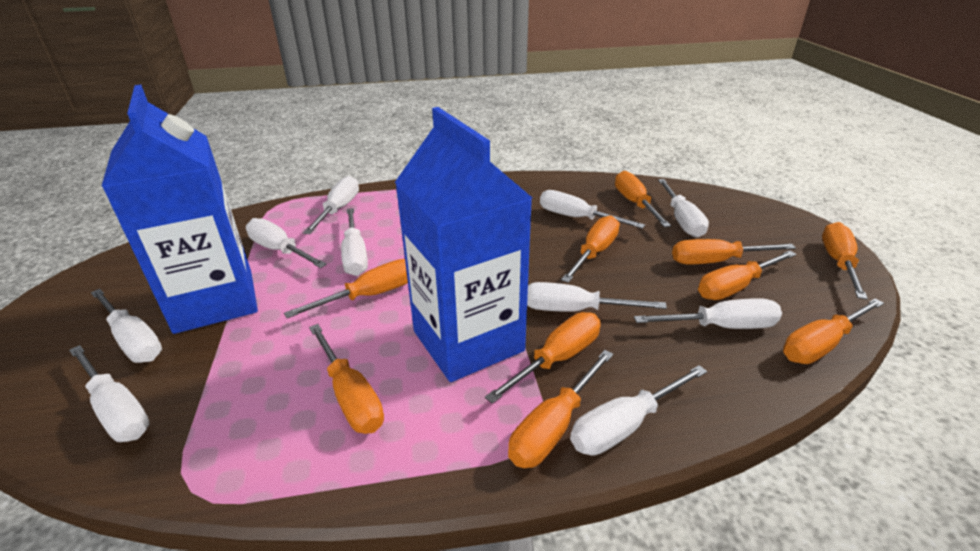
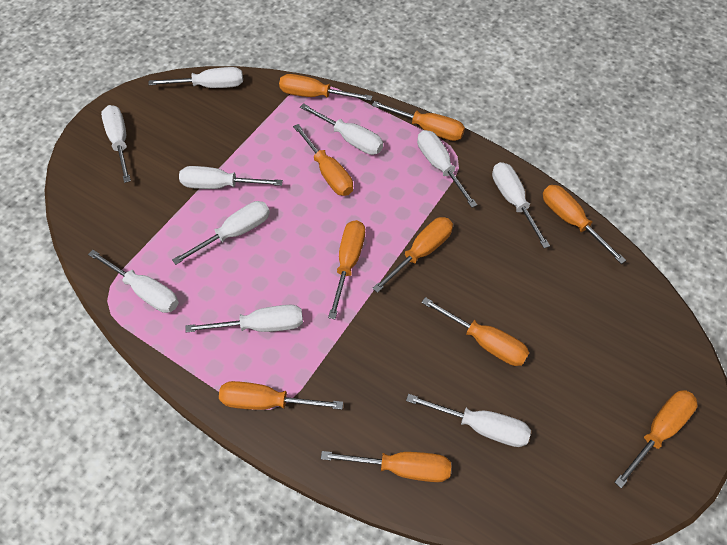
blue carton: 2 -> 0

